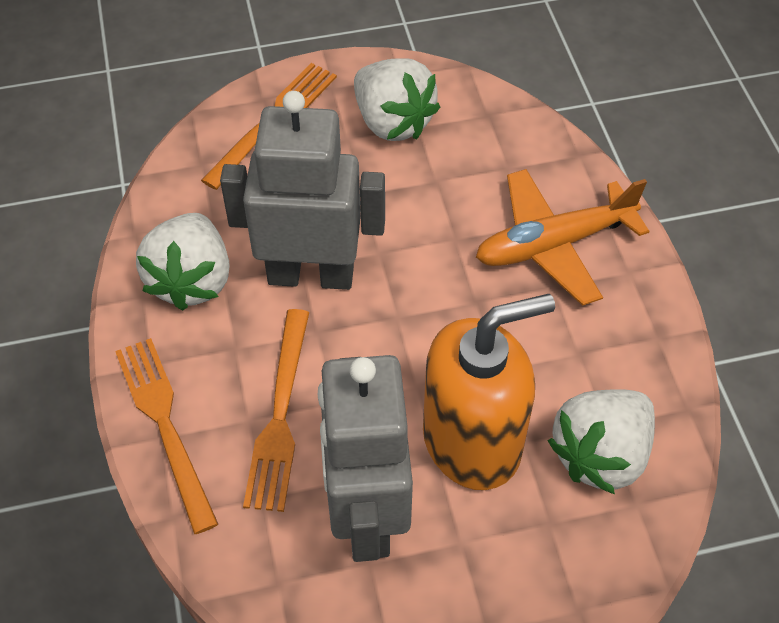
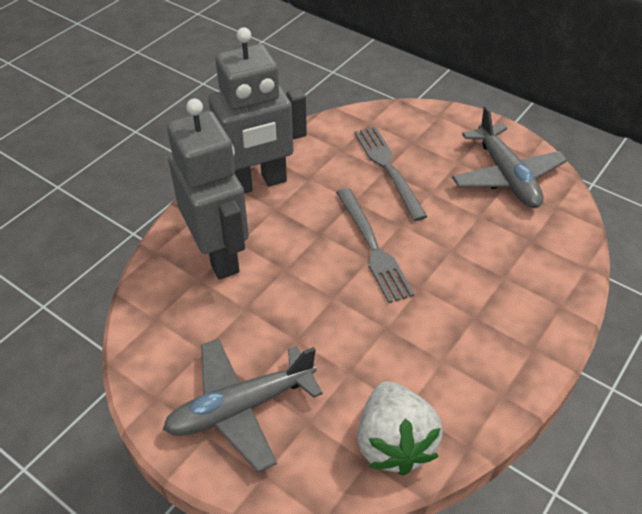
grey fork: 0 -> 2
grey plane: 0 -> 2
orange fork: 3 -> 0
orange plane: 1 -> 0
orange soap dispenser: 1 -> 0
white strawberry: 3 -> 1

